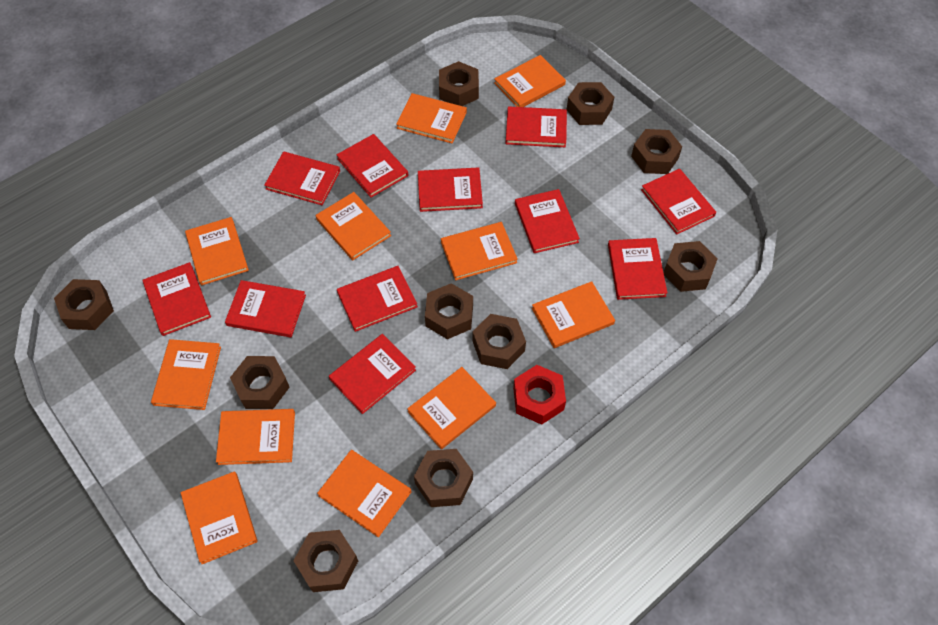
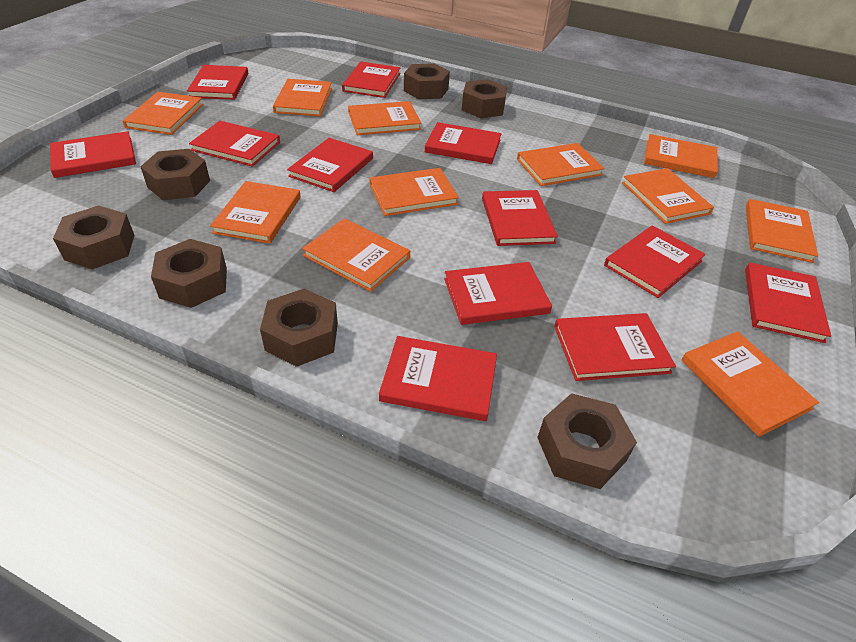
brown nut: 10 -> 7
red book: 11 -> 12
red nut: 1 -> 0

